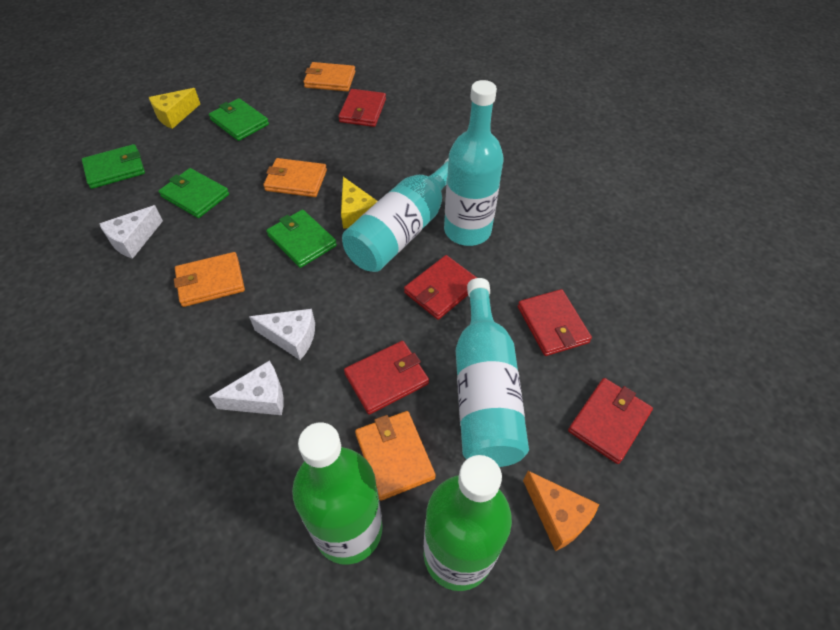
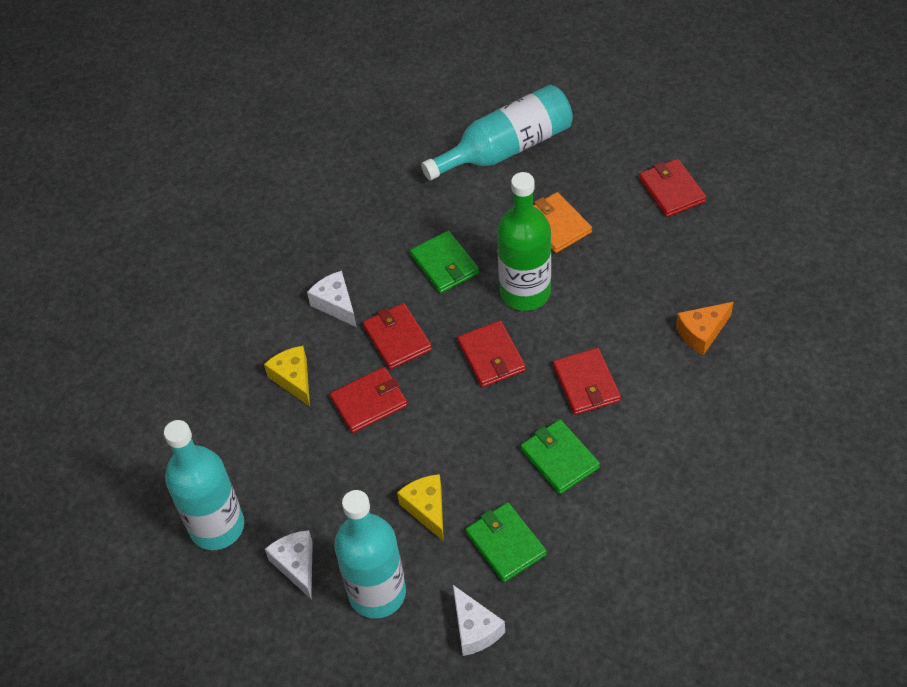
green bottle: 2 -> 1
green wallet: 4 -> 3
orange wallet: 4 -> 1

